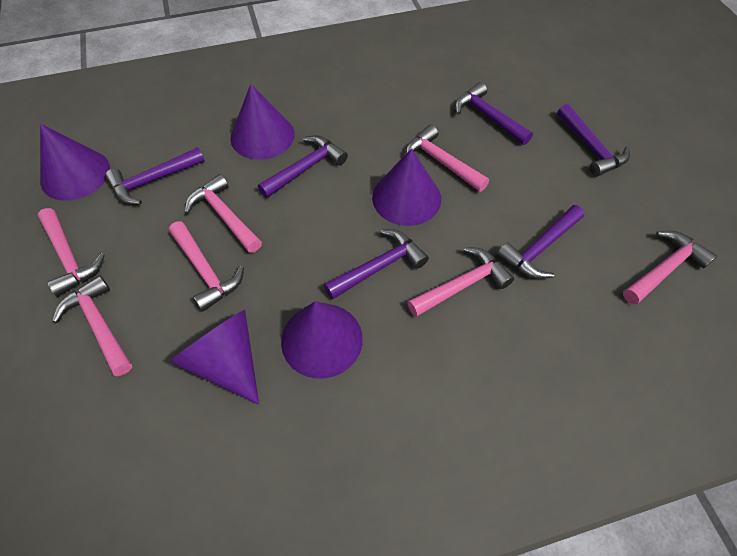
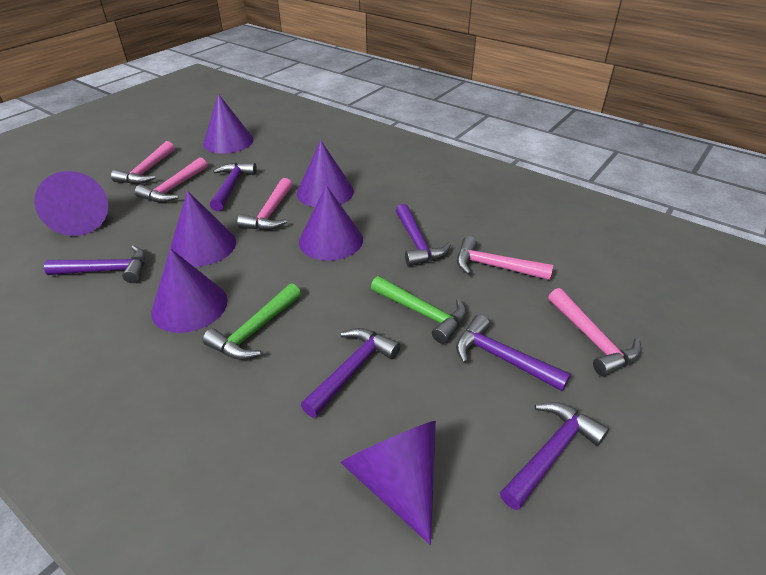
green hammer: 0 -> 2
pink hammer: 7 -> 5
purple cone: 5 -> 7

